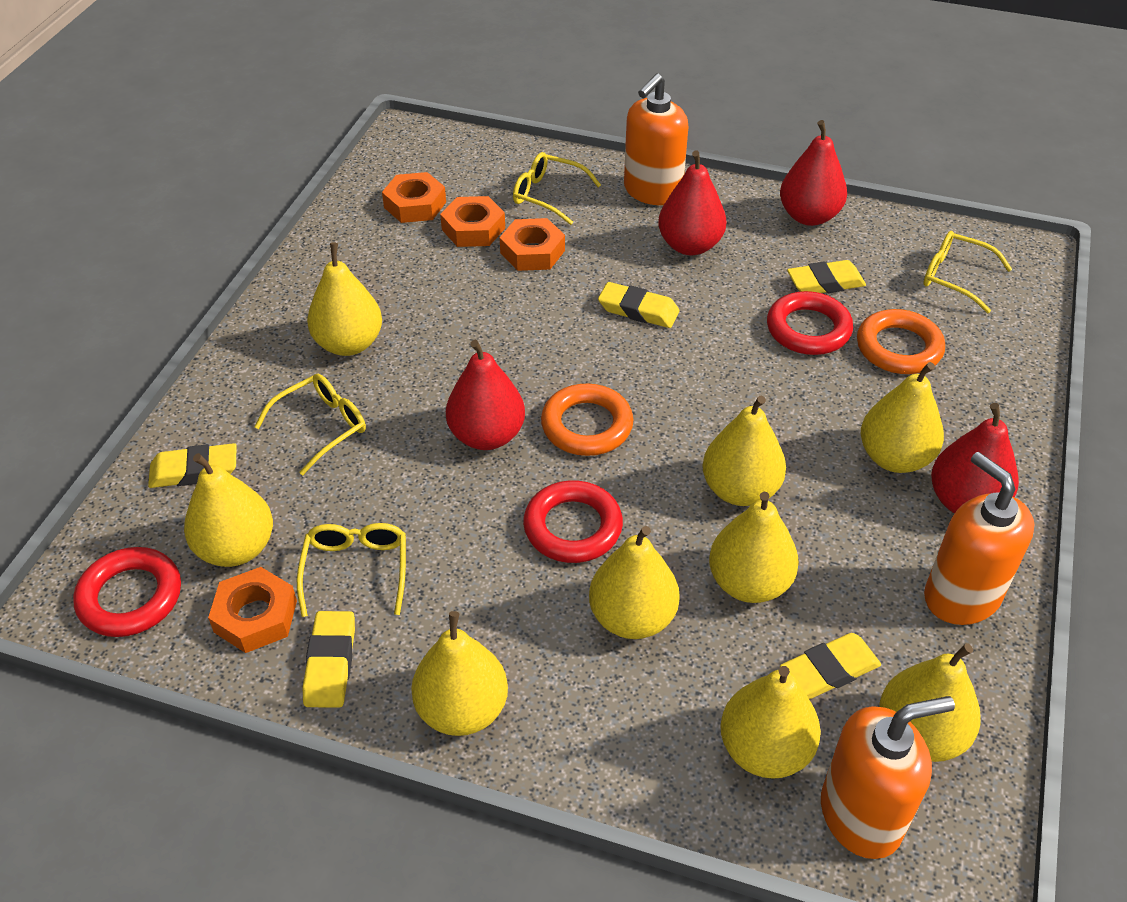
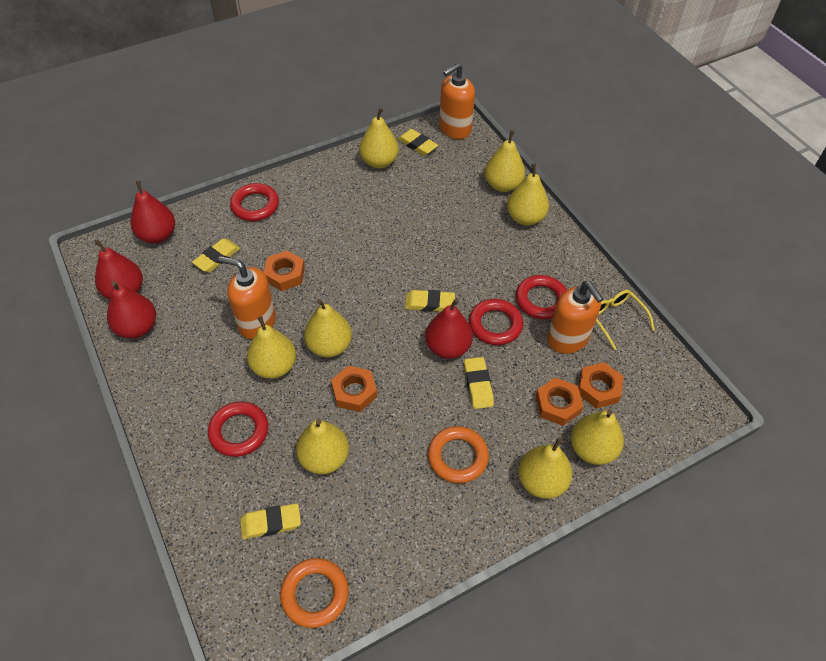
red ring: 3 -> 4
yellow glasses: 4 -> 1
yellow pear: 9 -> 8

